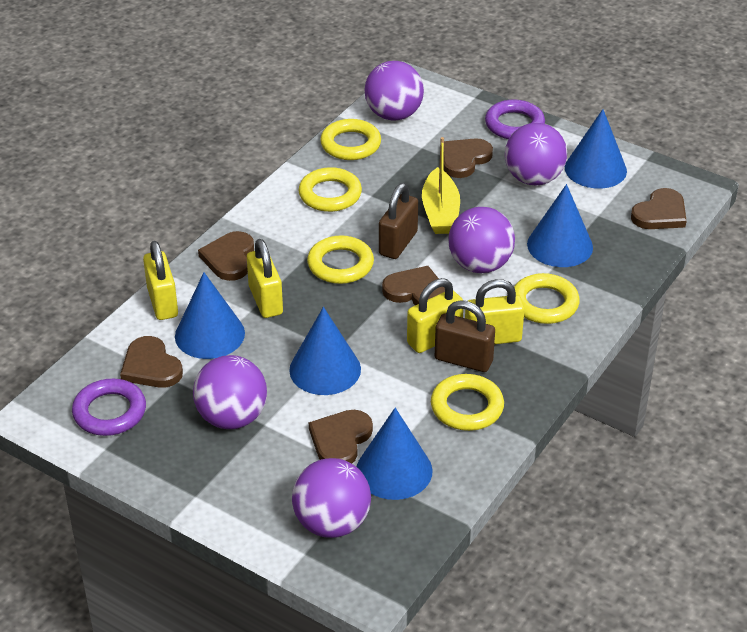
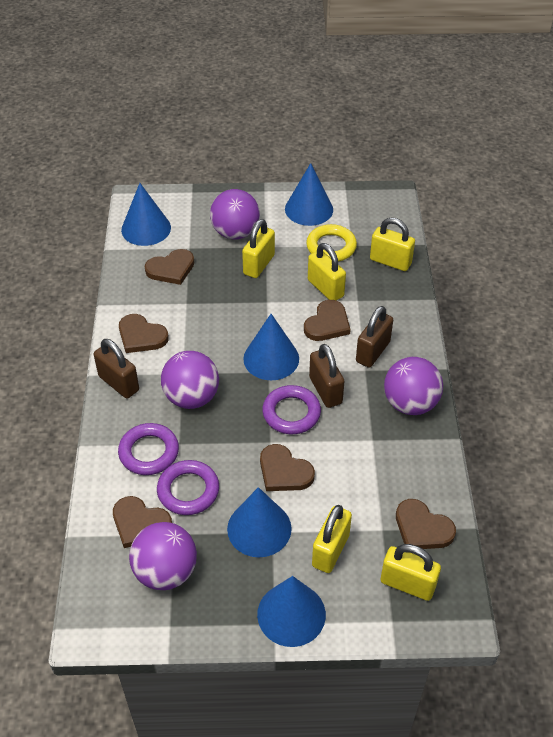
brown padlock: 2 -> 3
purple ball: 5 -> 4
purple ring: 2 -> 3
yellow boat: 1 -> 0
yellow padlock: 4 -> 5
yellow ring: 5 -> 1

